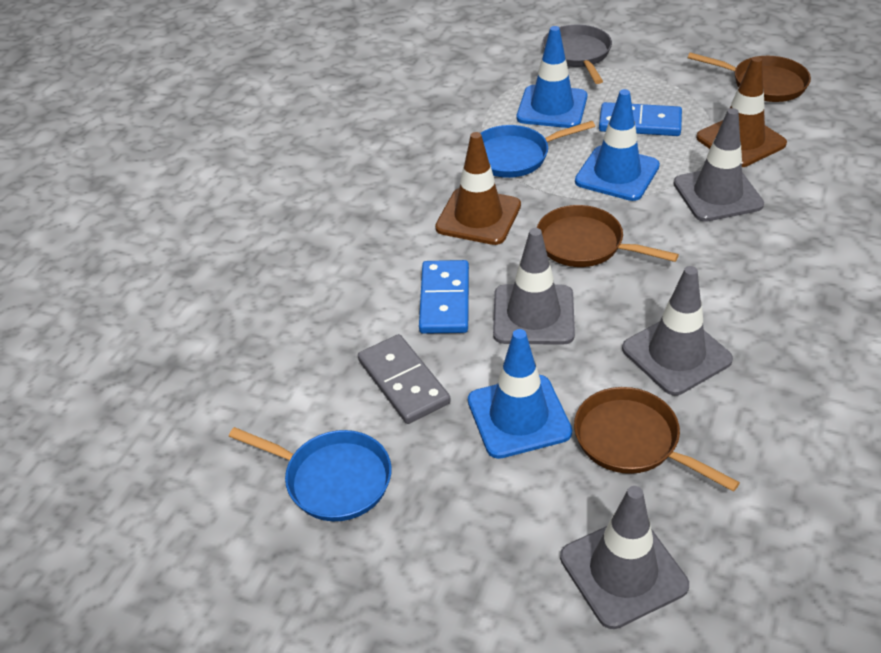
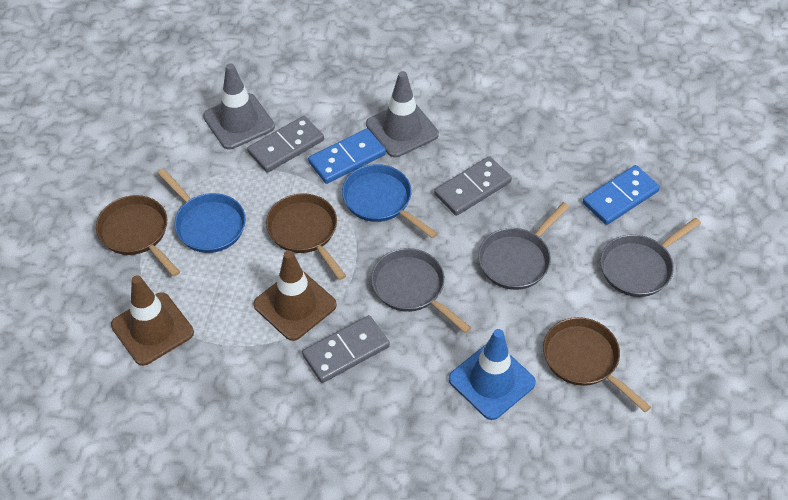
blue traffic cone: 3 -> 1
grey domino: 1 -> 3
grey pan: 1 -> 3
grey traffic cone: 4 -> 2

